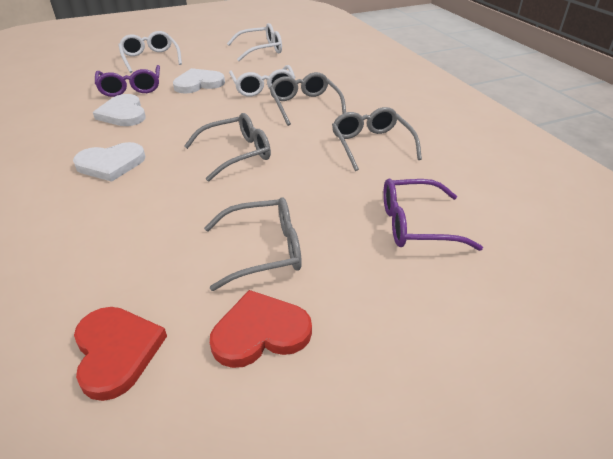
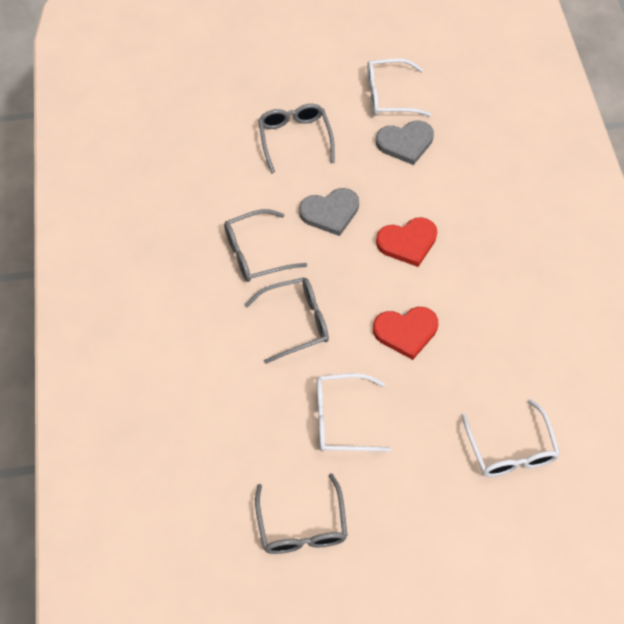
grey heart: 0 -> 2
purple glasses: 2 -> 0
white heart: 3 -> 0

